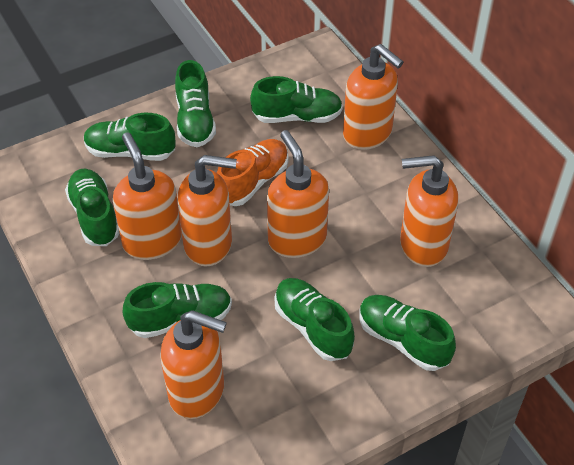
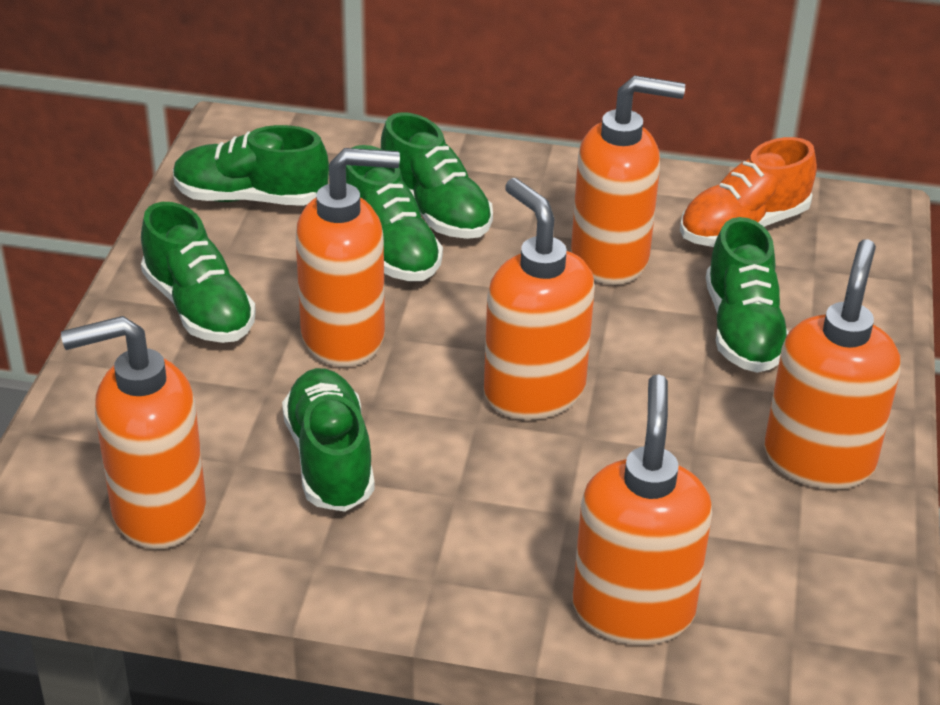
green shoe: 7 -> 6

